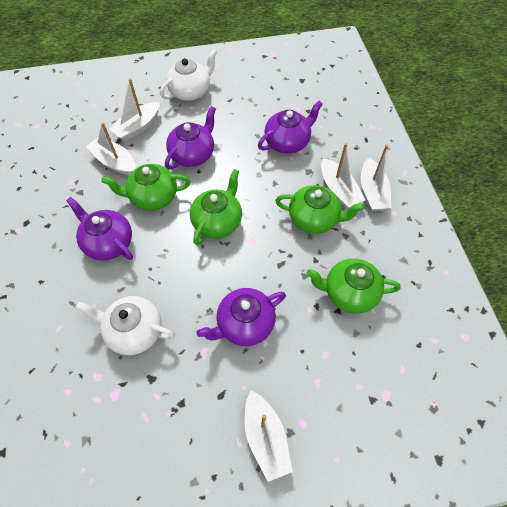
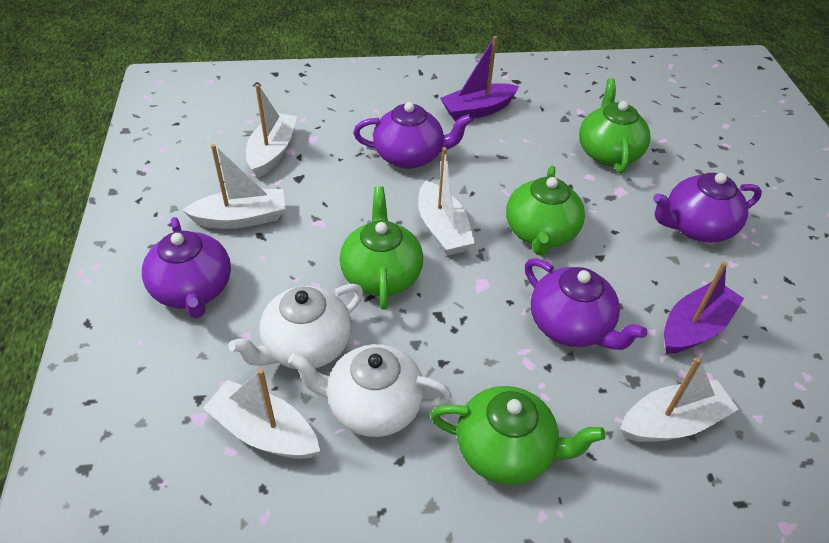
purple boat: 0 -> 2

